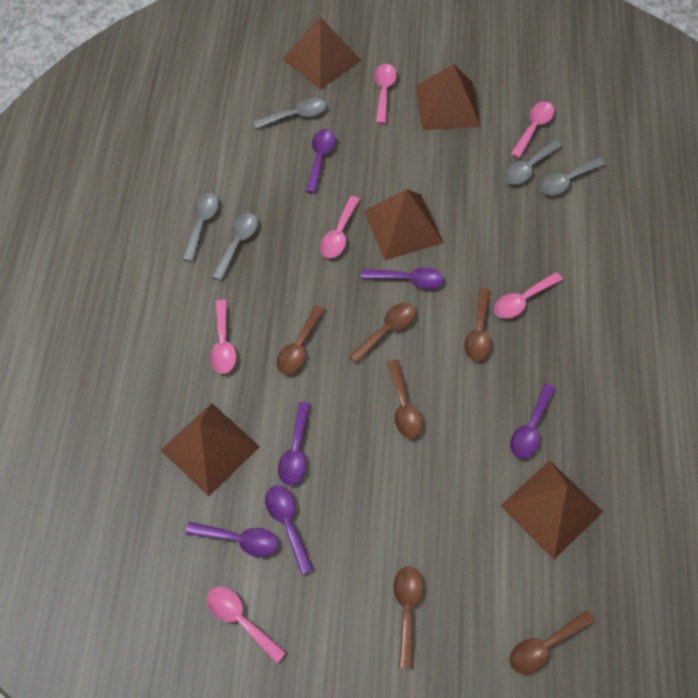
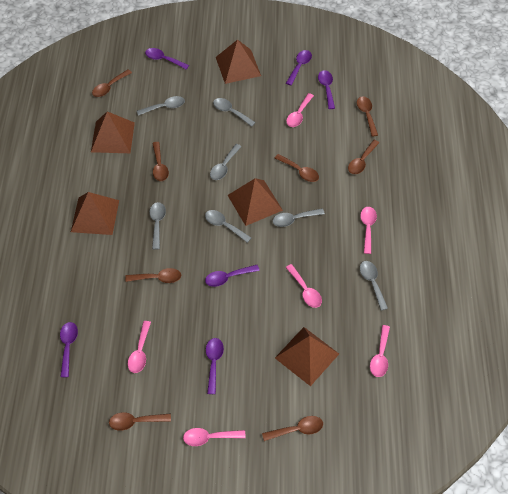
brown spoon: 6 -> 8
grey spoon: 5 -> 7

